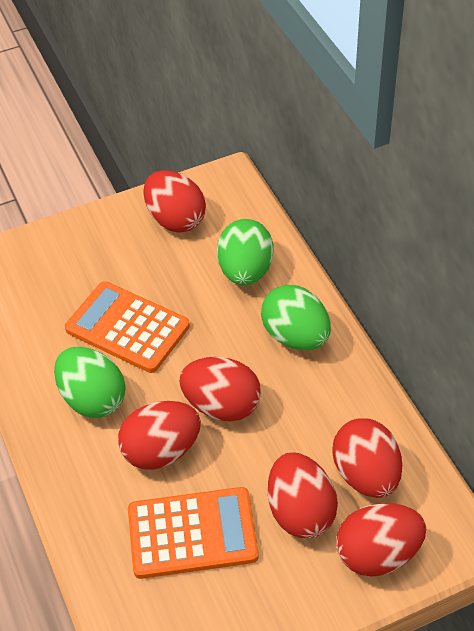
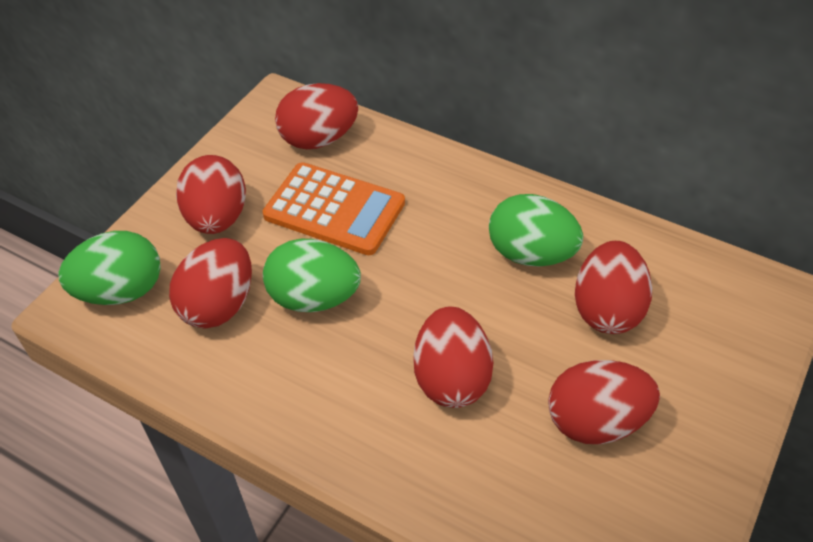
orange calculator: 2 -> 1

